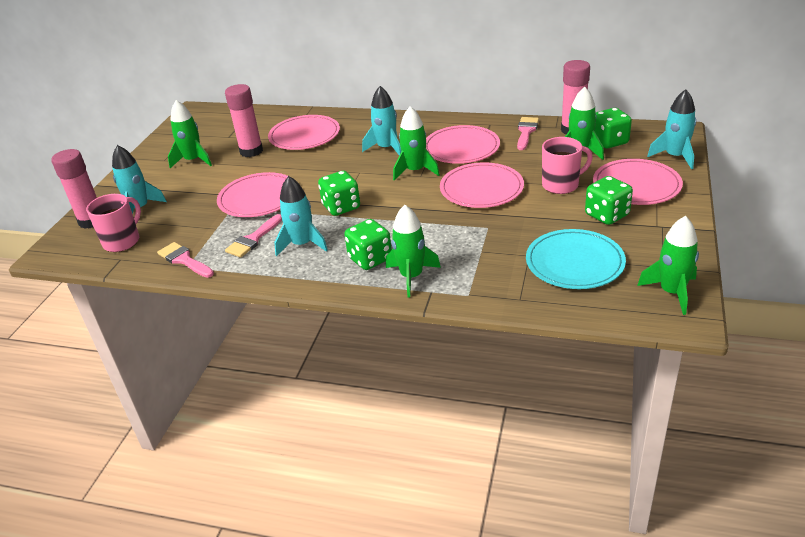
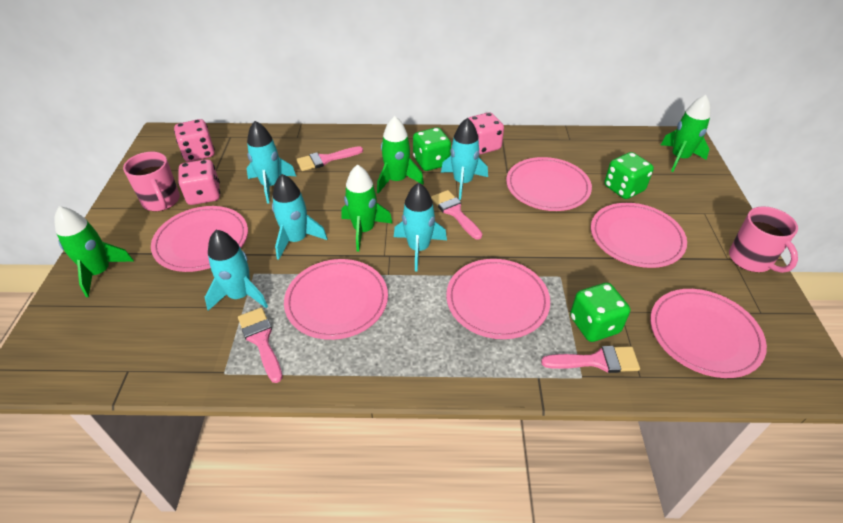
green dice: 4 -> 3
green rocket: 5 -> 4
pink brush: 3 -> 4
pink dice: 0 -> 3
pink glue stick: 3 -> 0
pink plate: 5 -> 6
turquoise plate: 1 -> 0
turquoise rocket: 4 -> 5

